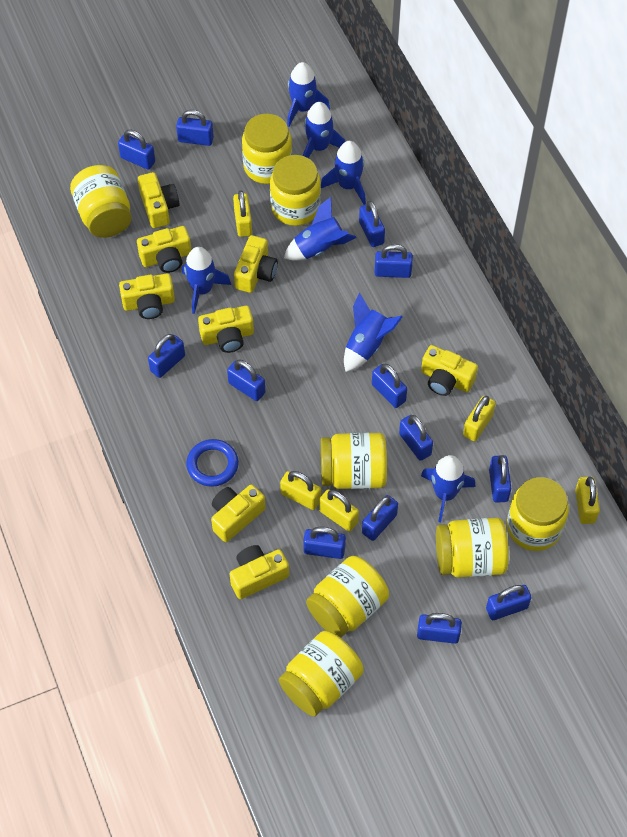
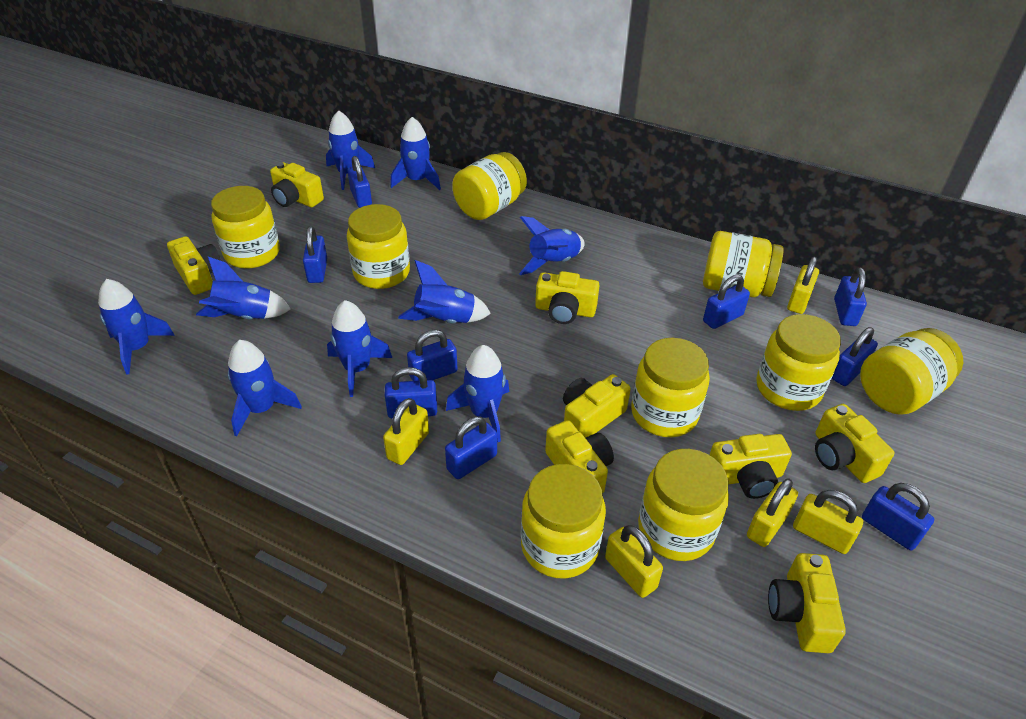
blue padlock: 13 -> 9
blue ring: 1 -> 0
blue rocket: 7 -> 9
yellow jar: 8 -> 9

